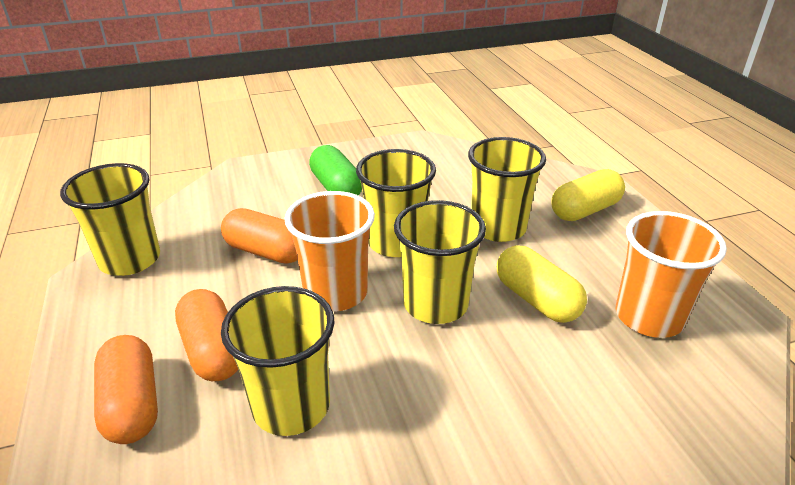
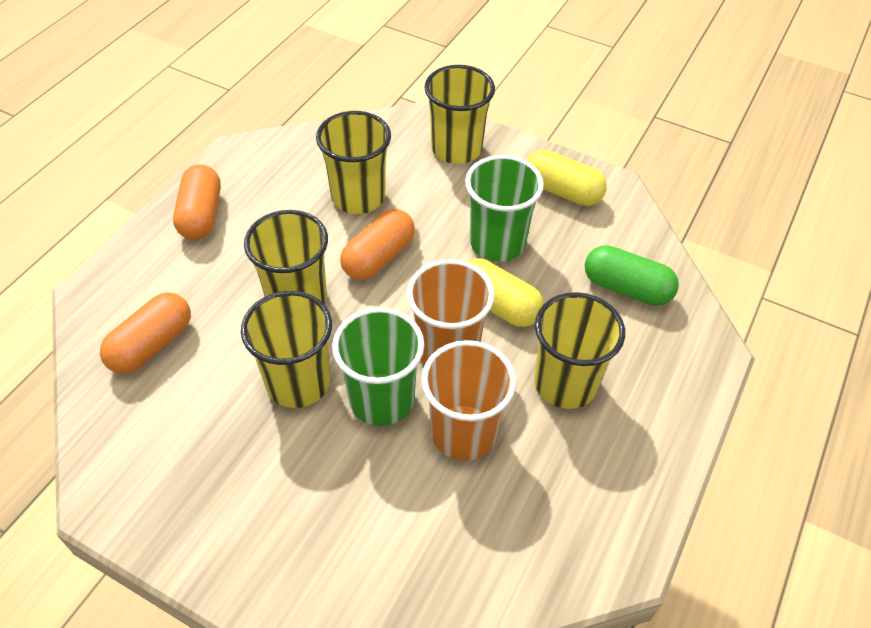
green cup: 0 -> 2

